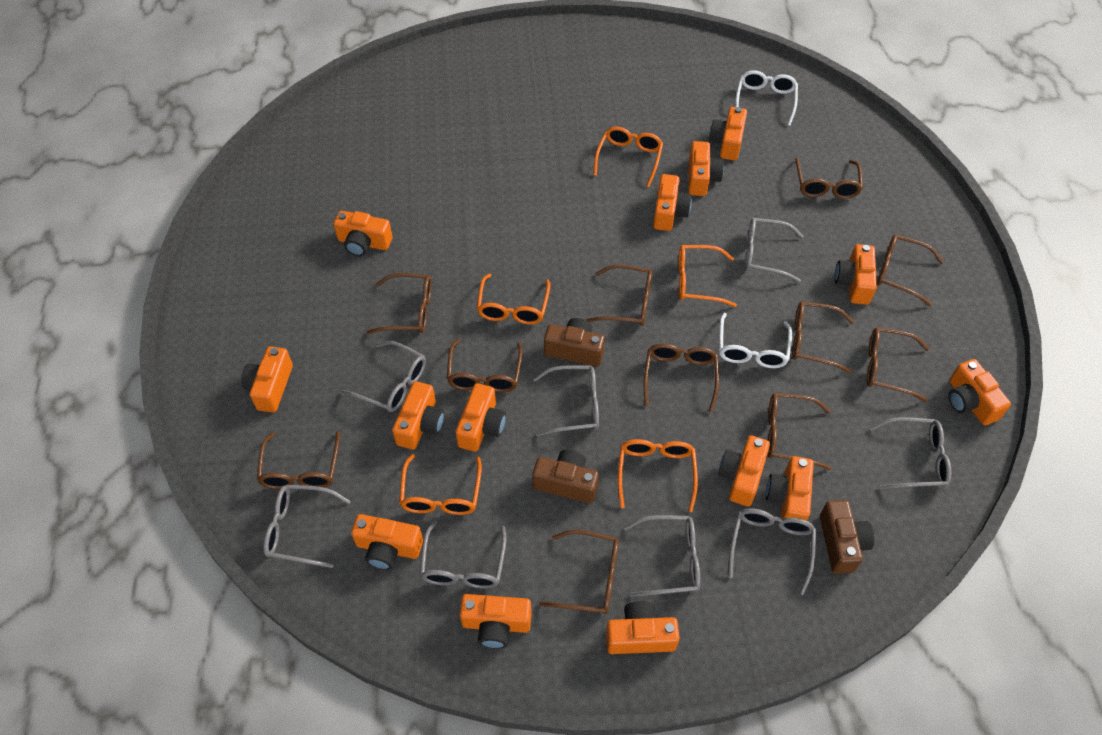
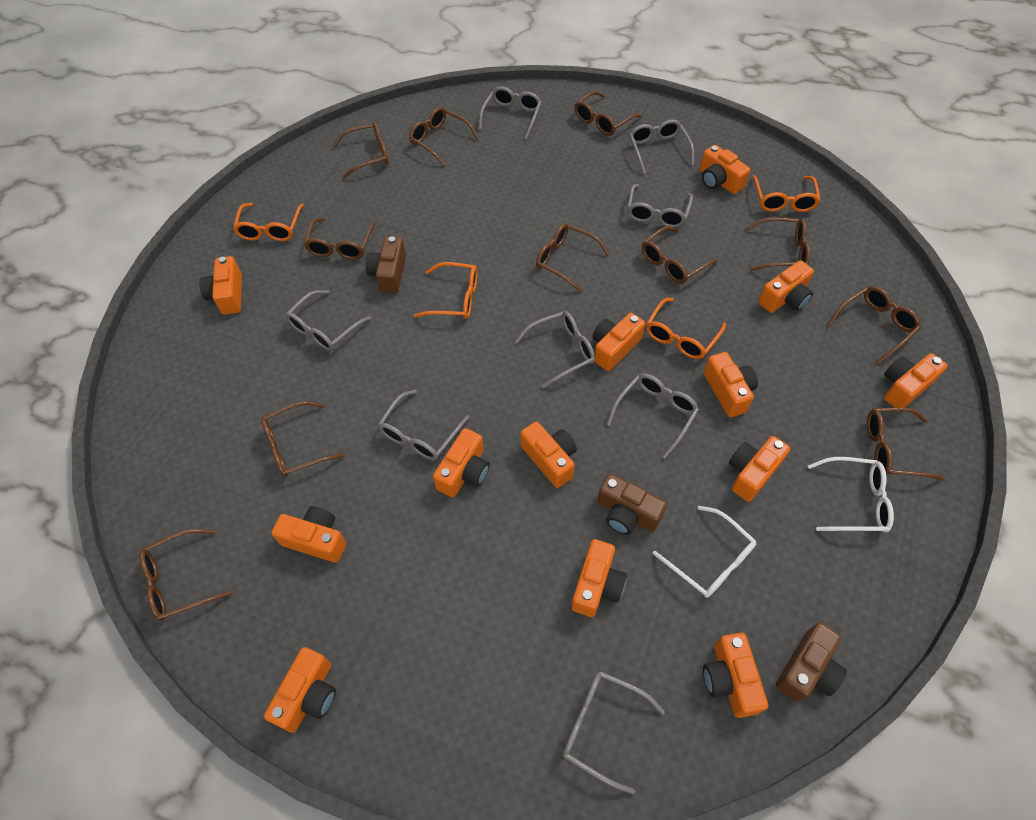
orange camera: 14 -> 13
orange glasses: 5 -> 4

